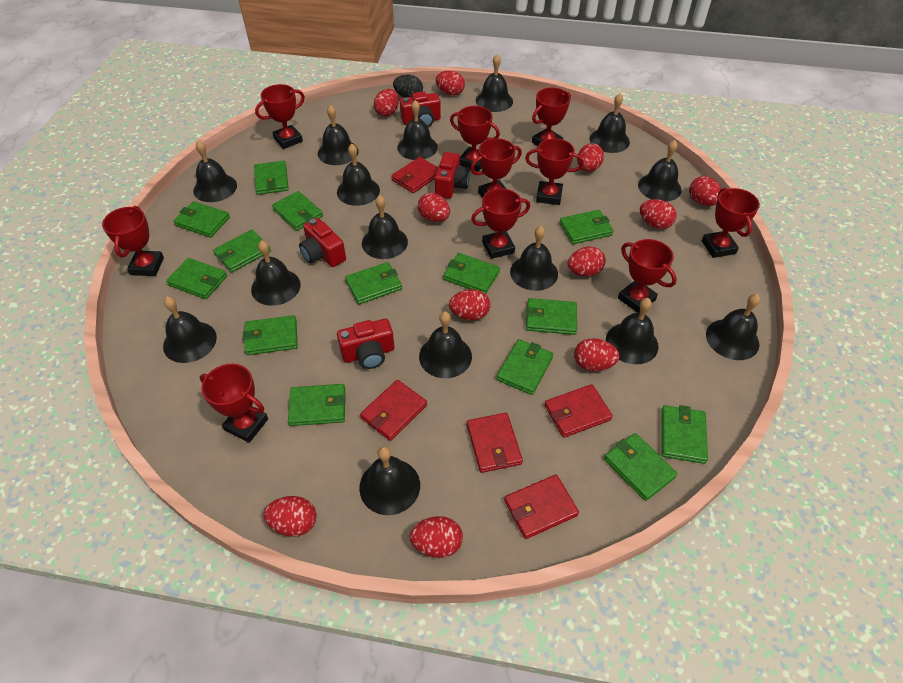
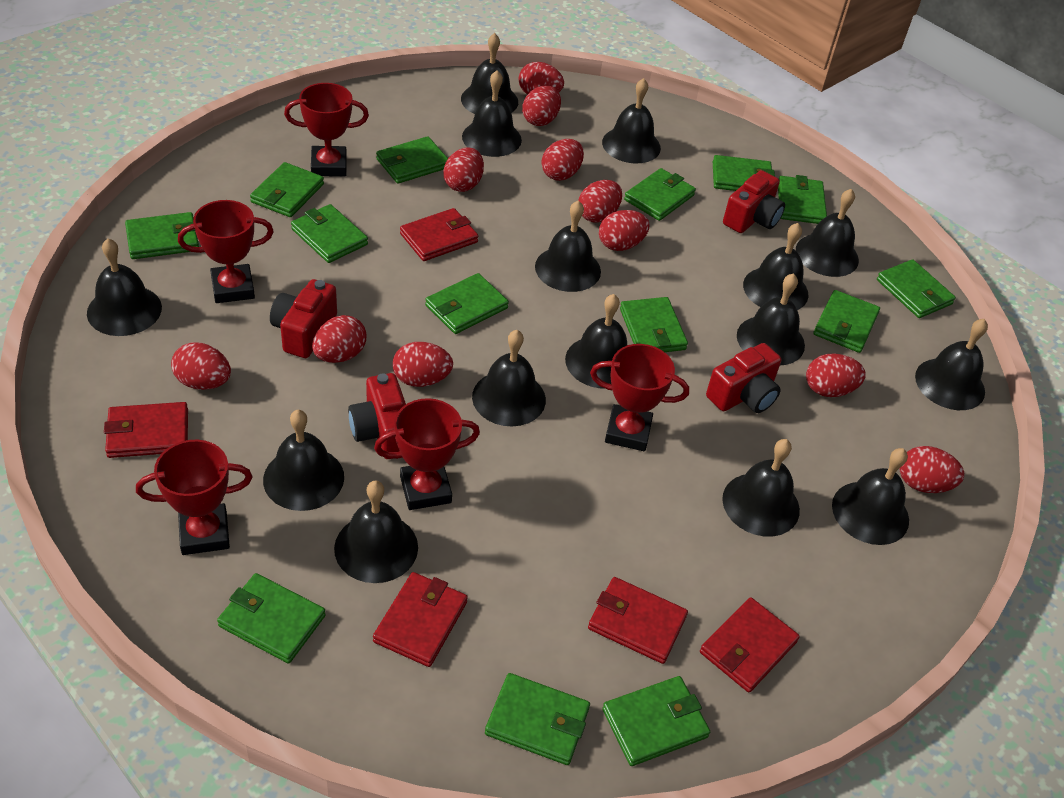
black egg: 1 -> 0
red trophy: 10 -> 5

